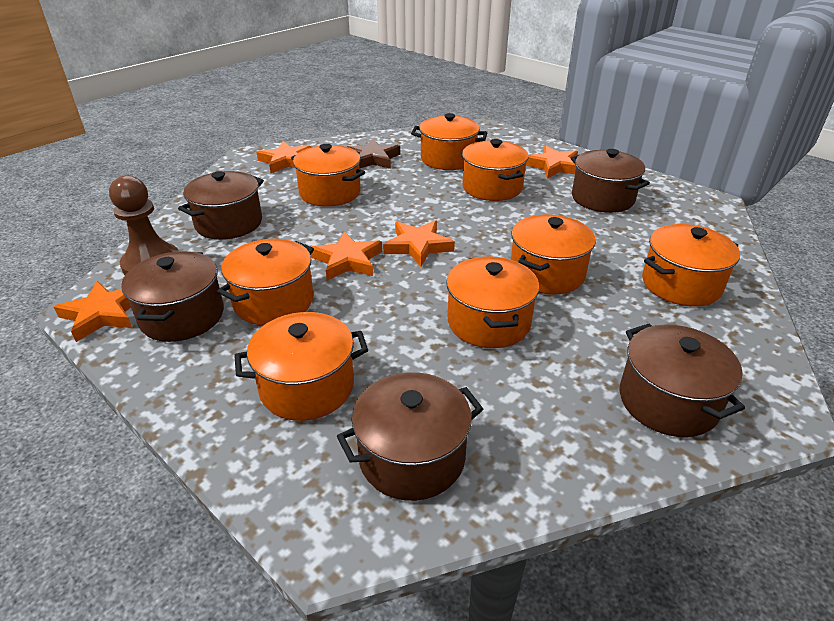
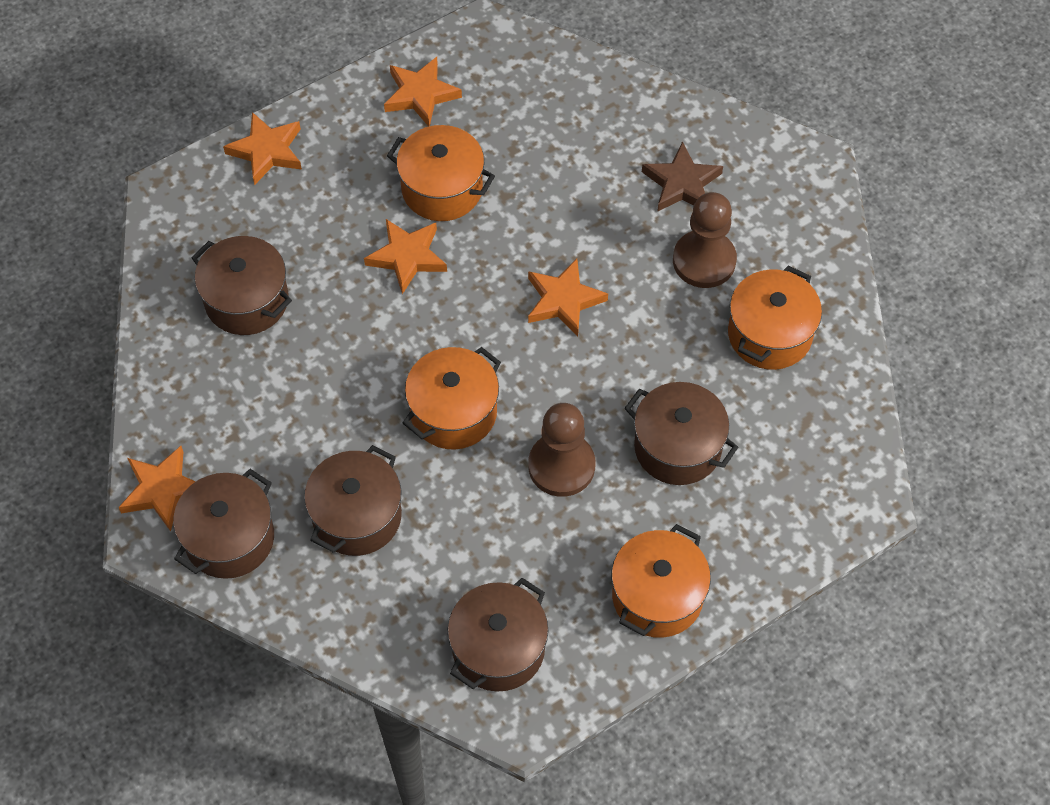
brown pawn: 1 -> 2
orange pot: 8 -> 4

